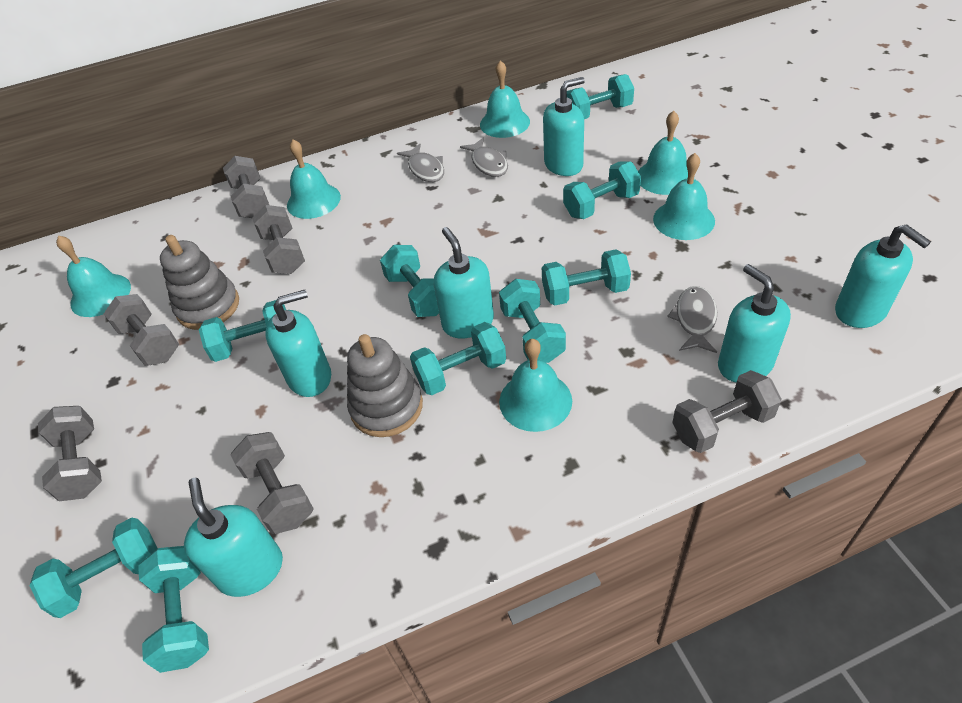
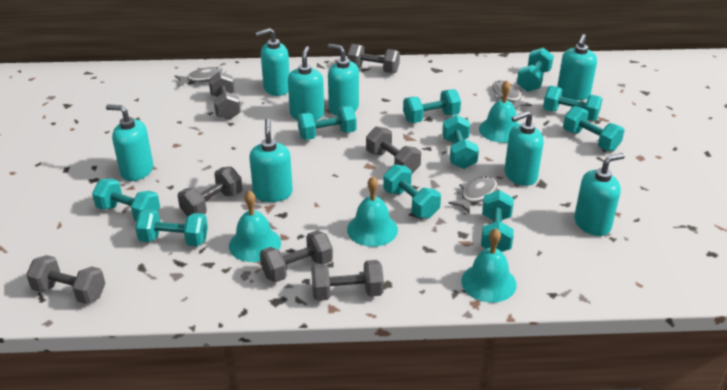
grey dumbbell: 6 -> 7
grey stacking toy: 2 -> 0
turquoise bell: 6 -> 4
turquoise dumbbell: 9 -> 10
turquoise soap dispenser: 6 -> 8

